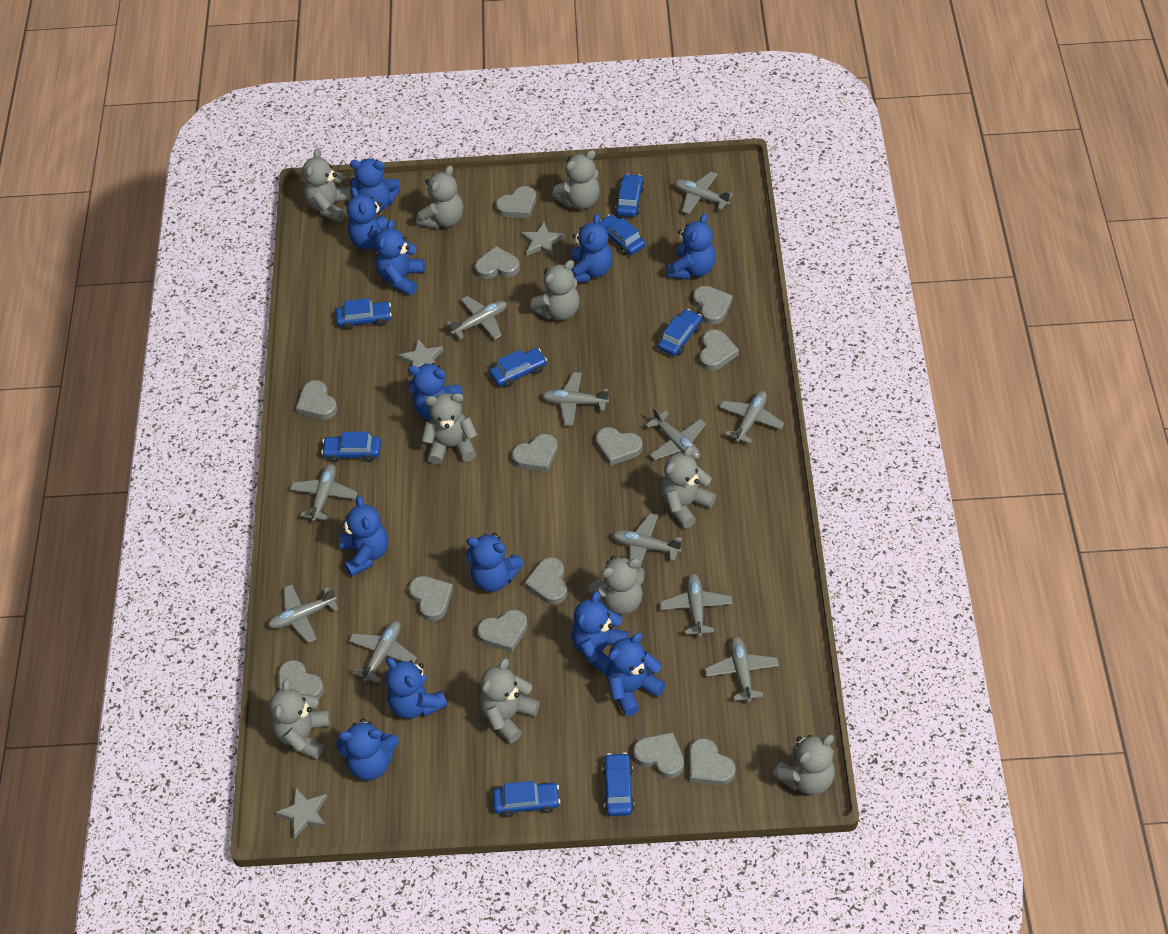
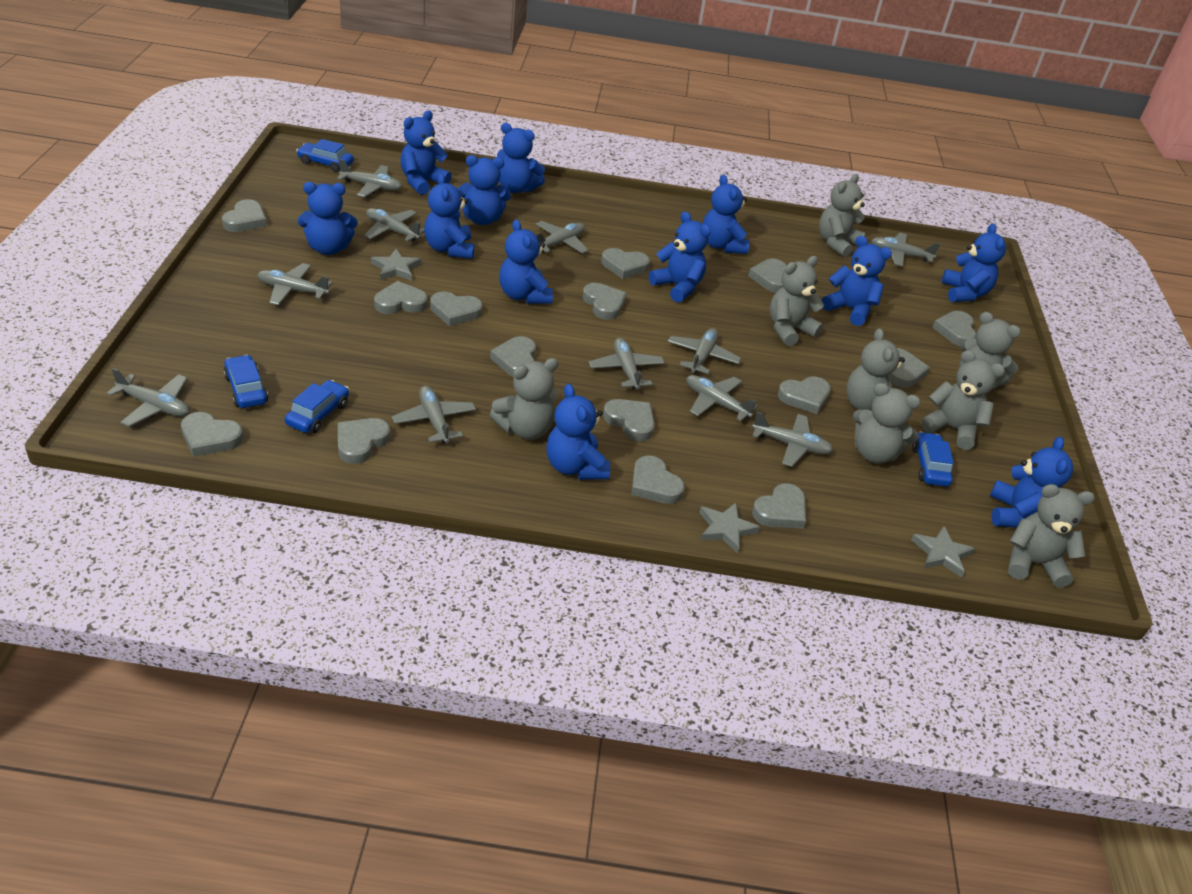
blue car: 8 -> 4
grey heart: 13 -> 15
grey teddy bear: 10 -> 8

